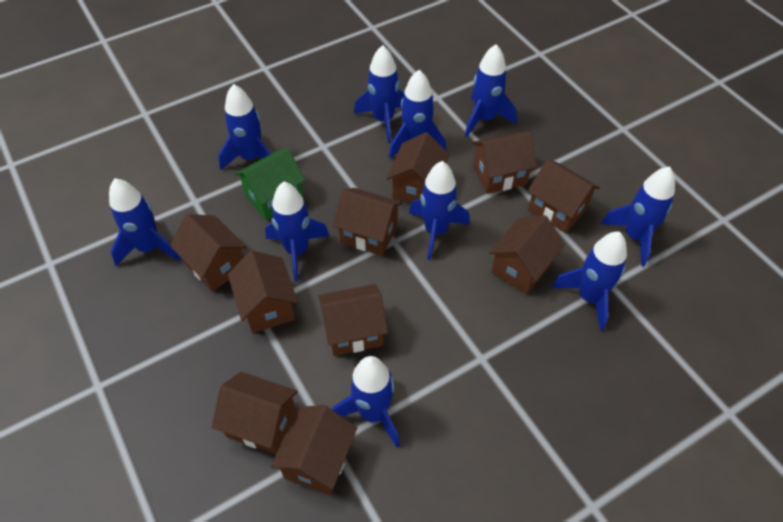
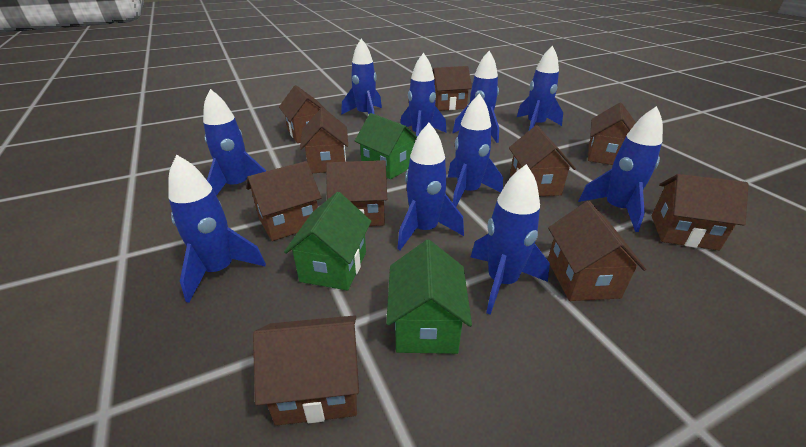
green house: 1 -> 3

